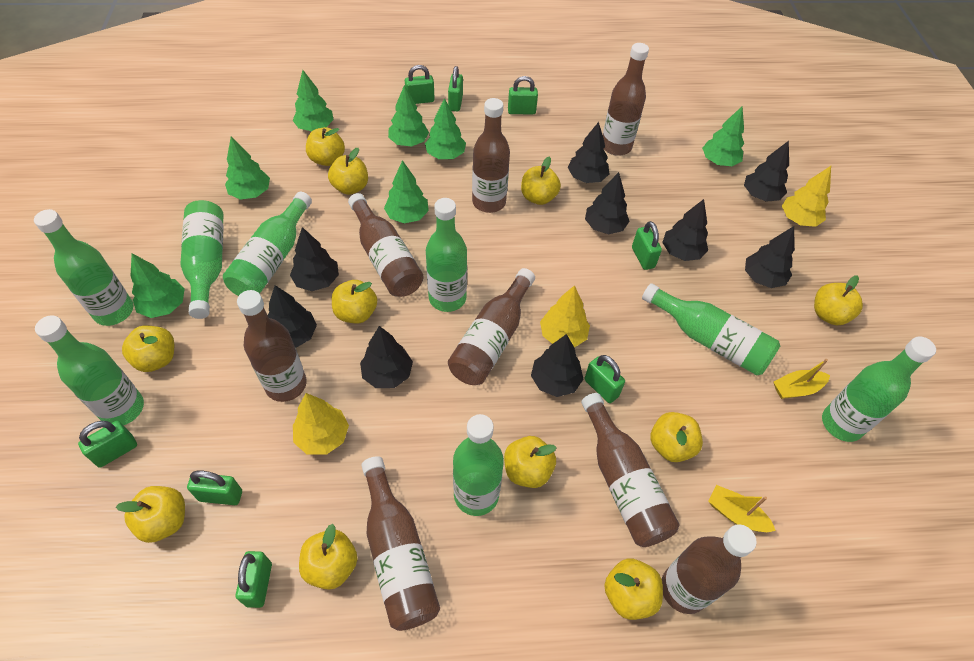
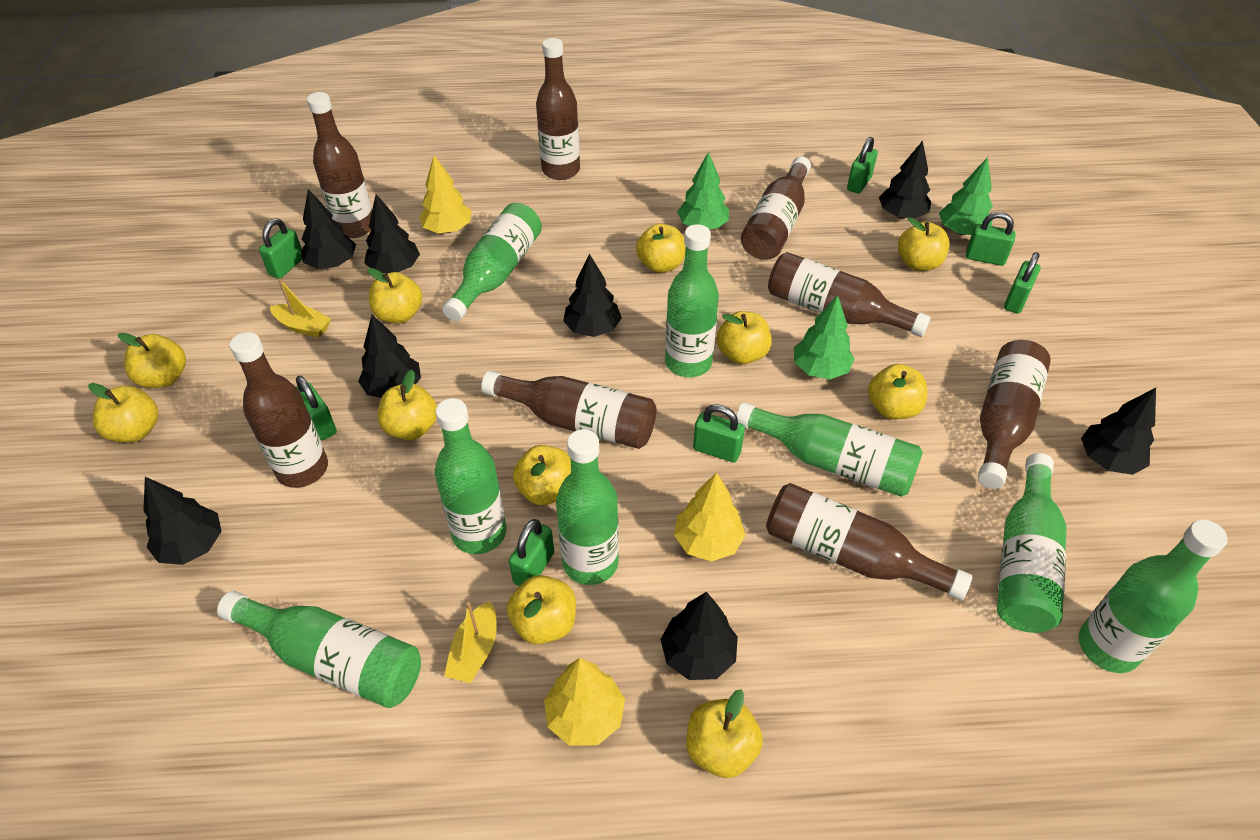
black tree: 9 -> 8
green padlock: 8 -> 7
green tree: 7 -> 3

